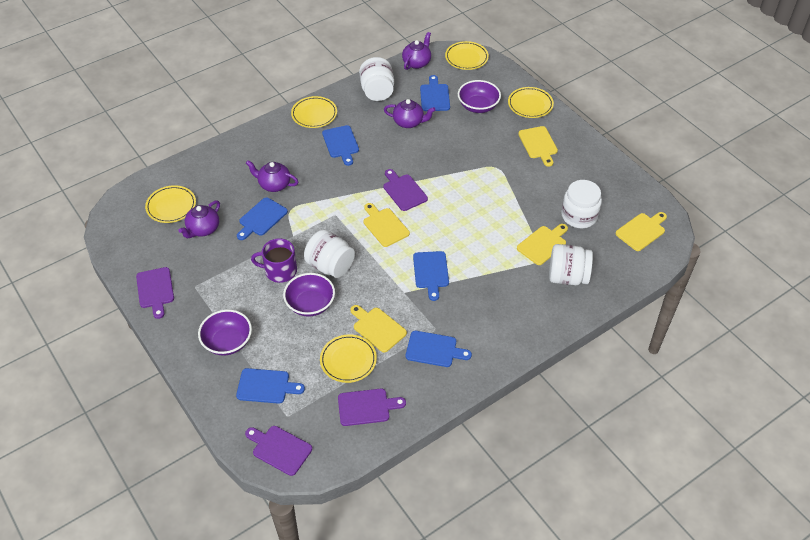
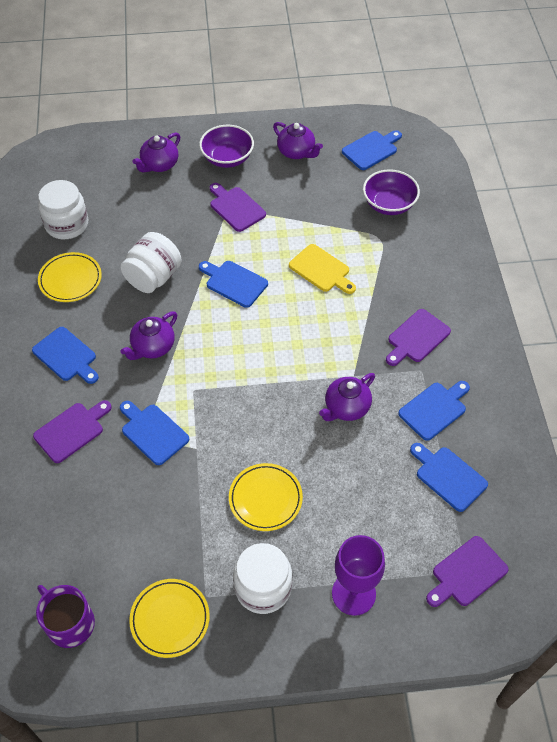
purple bowl: 3 -> 2
purple goblet: 0 -> 1
white jar: 4 -> 3
yellow cutting board: 5 -> 1
yellow plate: 5 -> 3

